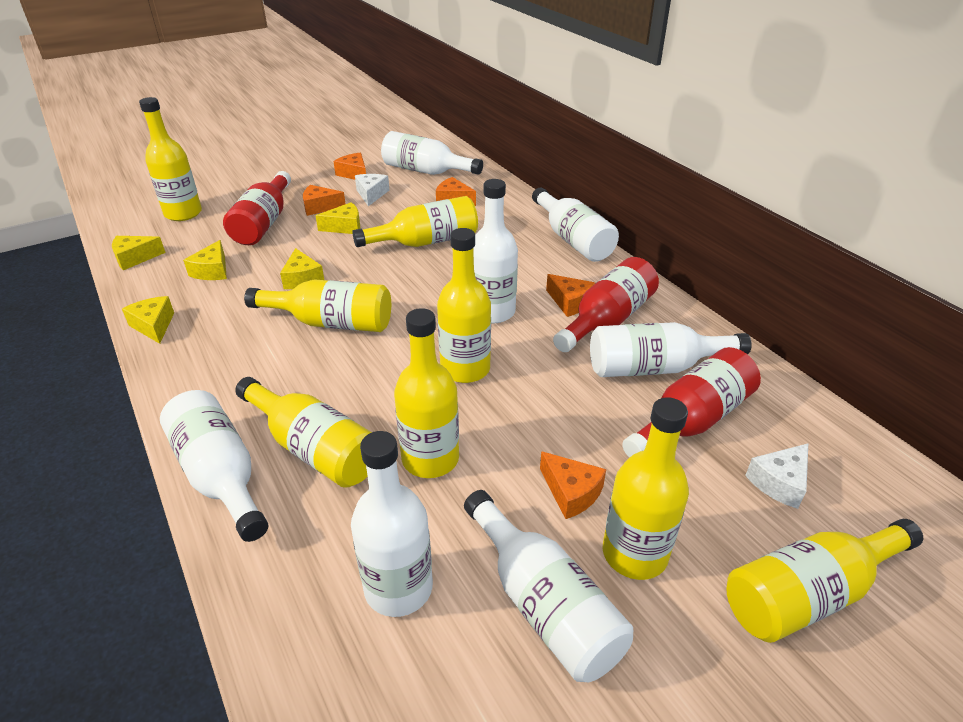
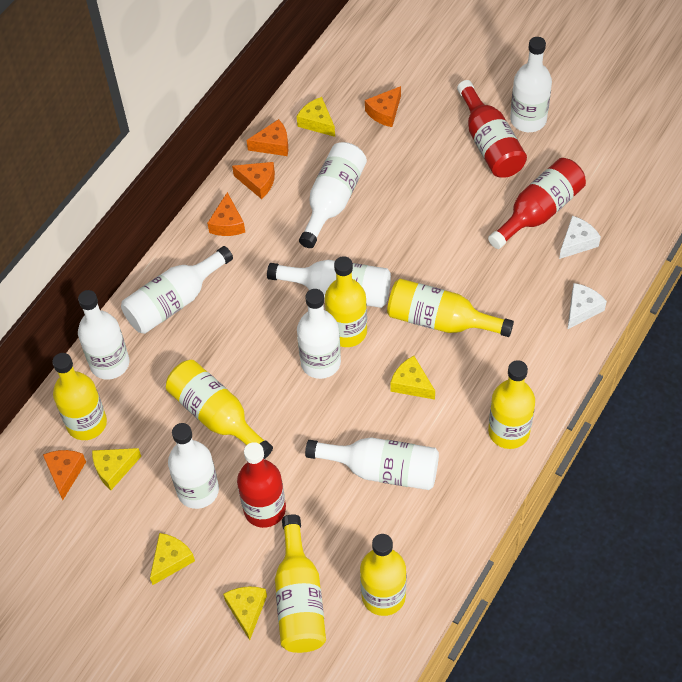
white bottle: 7 -> 8
yellow bottle: 8 -> 7

